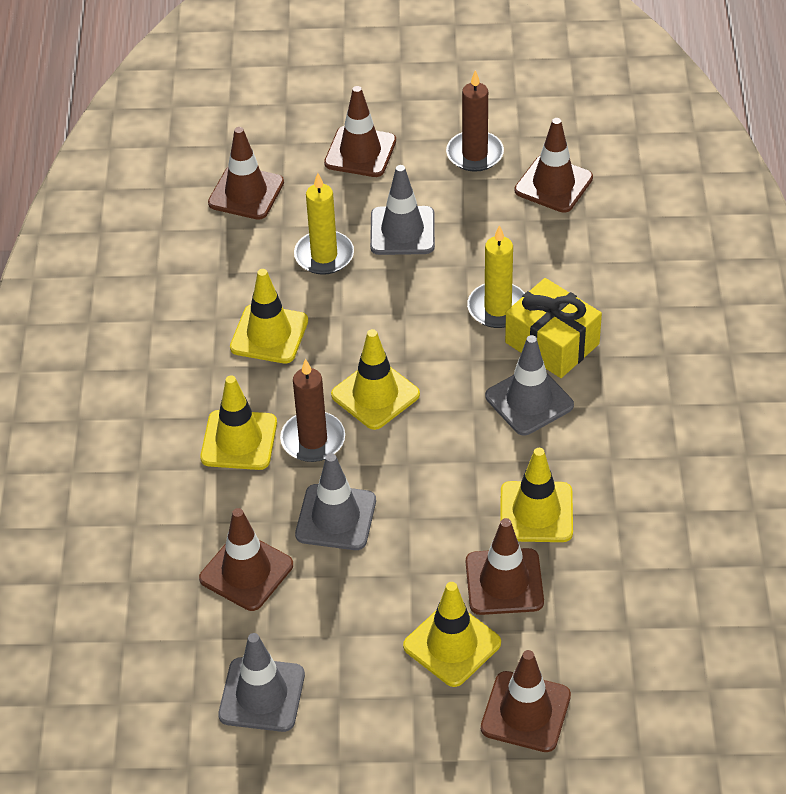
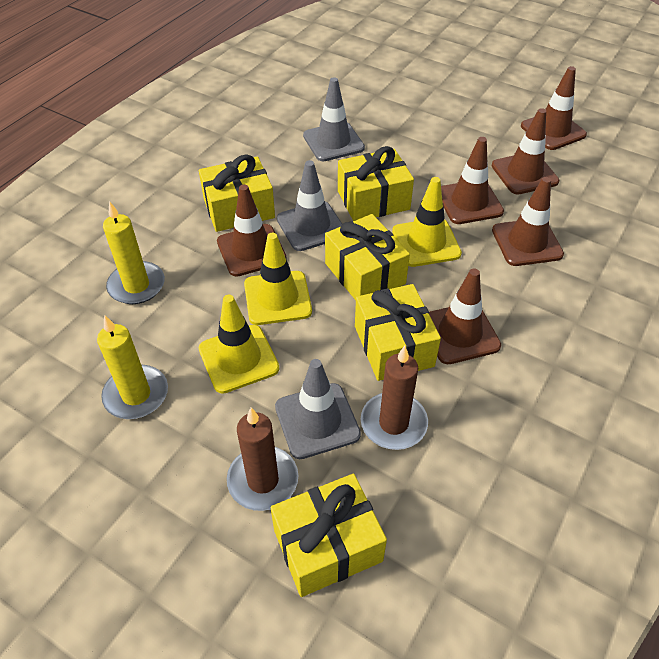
grey traffic cone: 4 -> 3
yellow gift: 1 -> 5
yellow traffic cone: 5 -> 3

